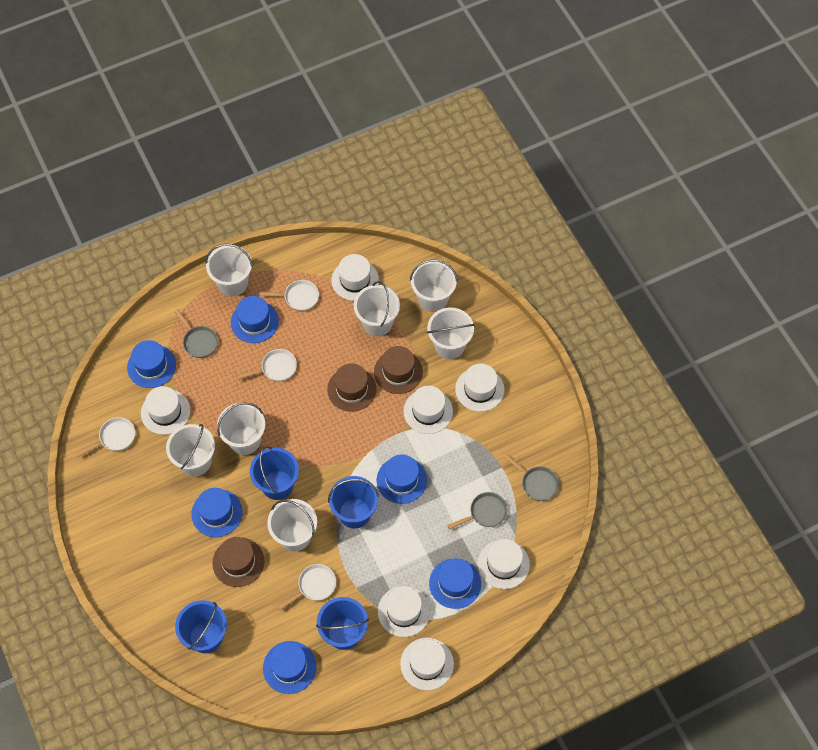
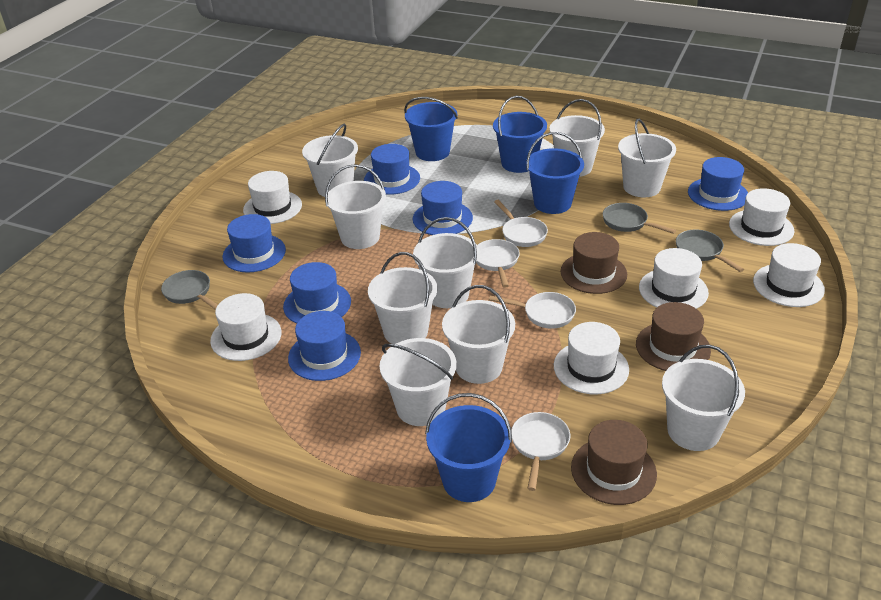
white bucket: 7 -> 9
white hat: 7 -> 6

